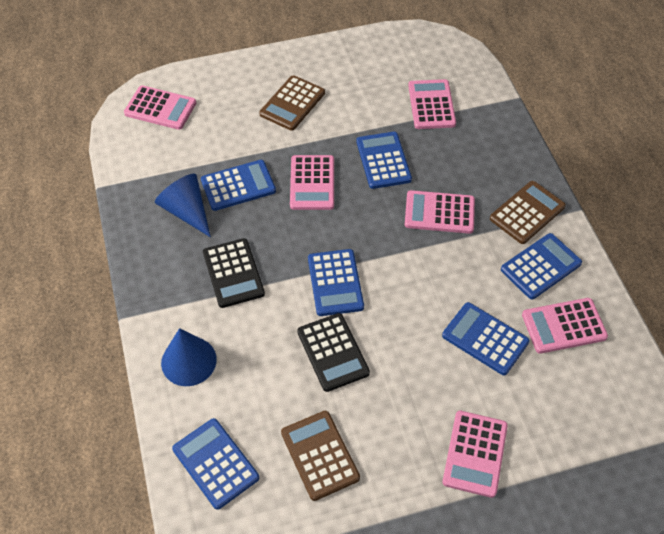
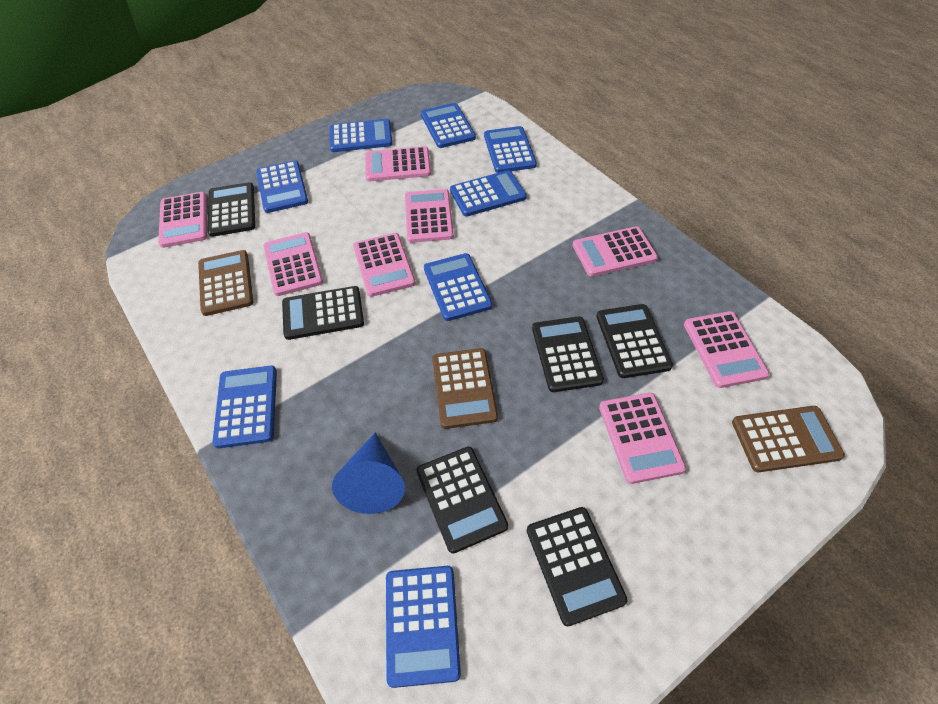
black calculator: 2 -> 6
blue calculator: 6 -> 8
blue cone: 2 -> 1
pink calculator: 6 -> 8

